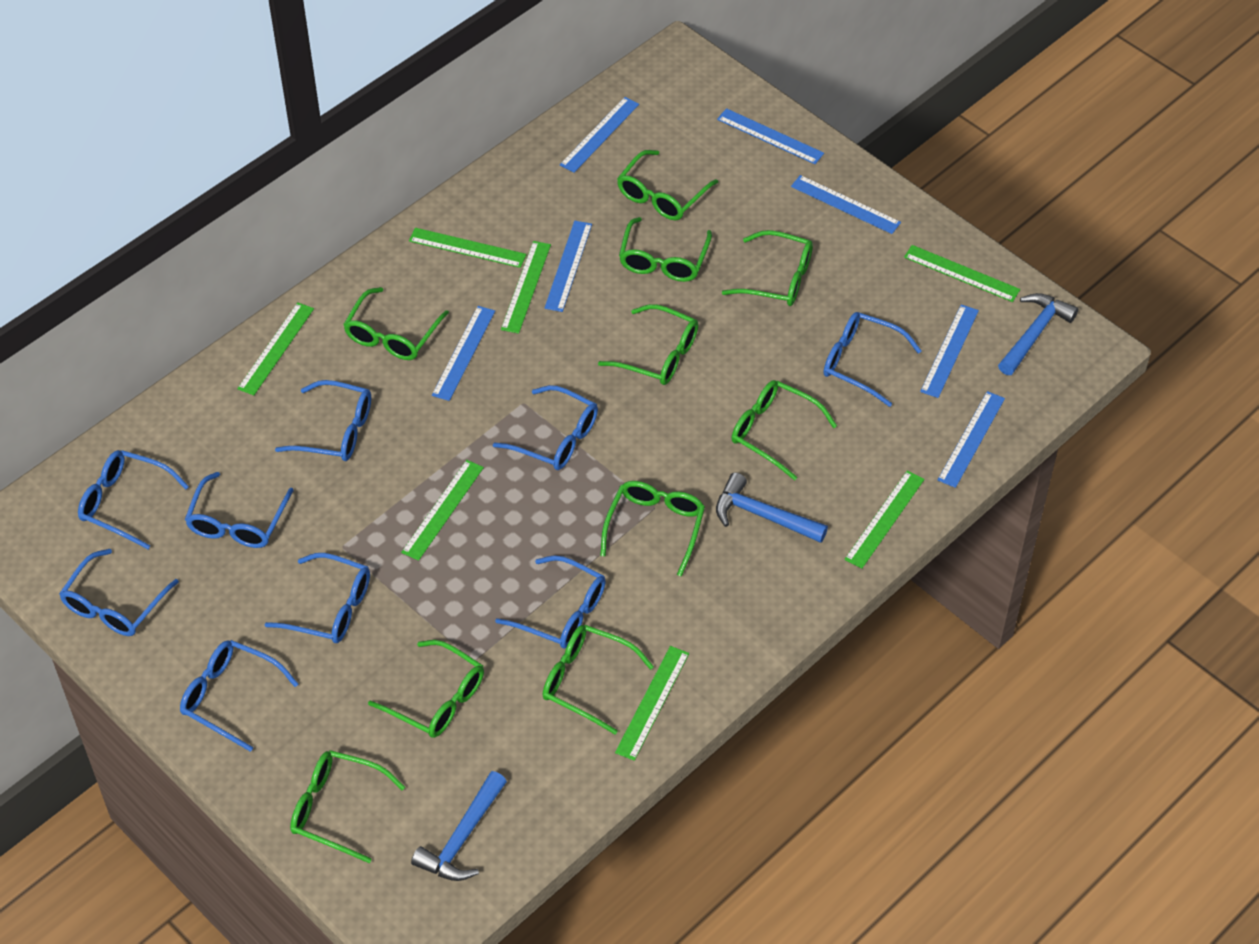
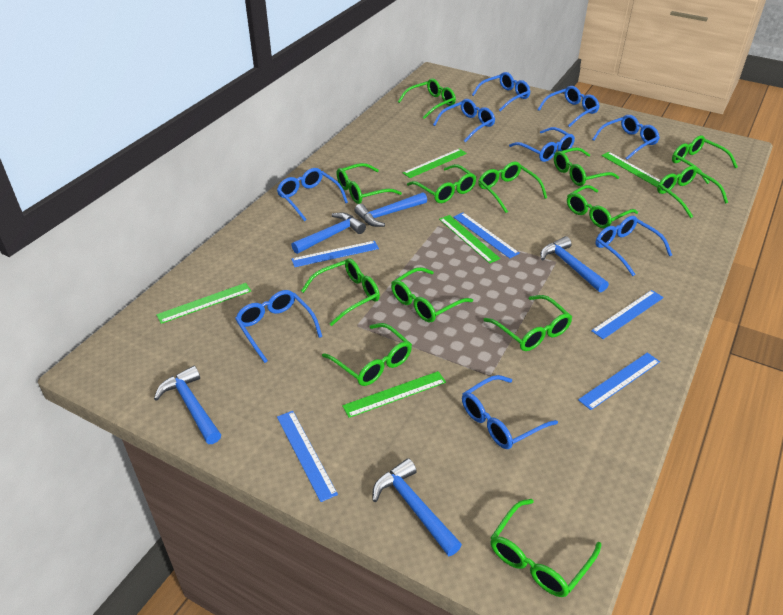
blue hammer: 3 -> 5
blue ruler: 7 -> 5
green glasses: 10 -> 13
green ruler: 7 -> 5

